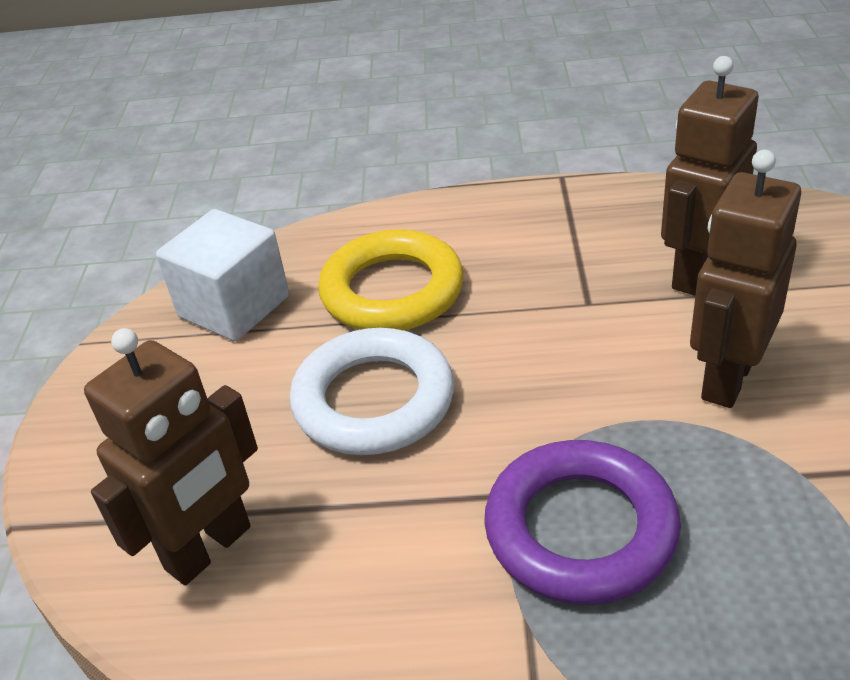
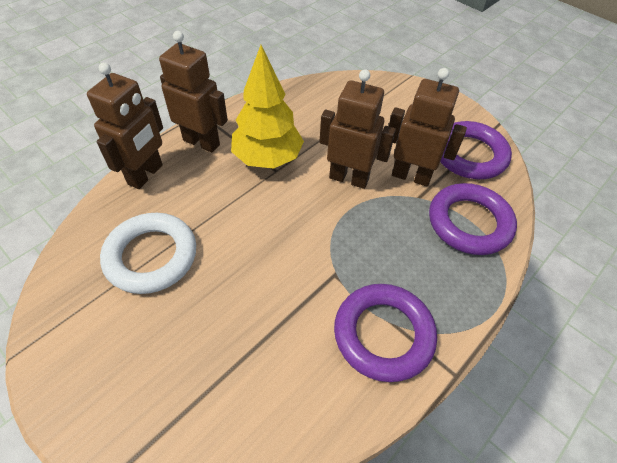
brown robot: 3 -> 4
purple ring: 1 -> 3
white cube: 1 -> 0
yellow ring: 1 -> 0
yellow tree: 0 -> 1

